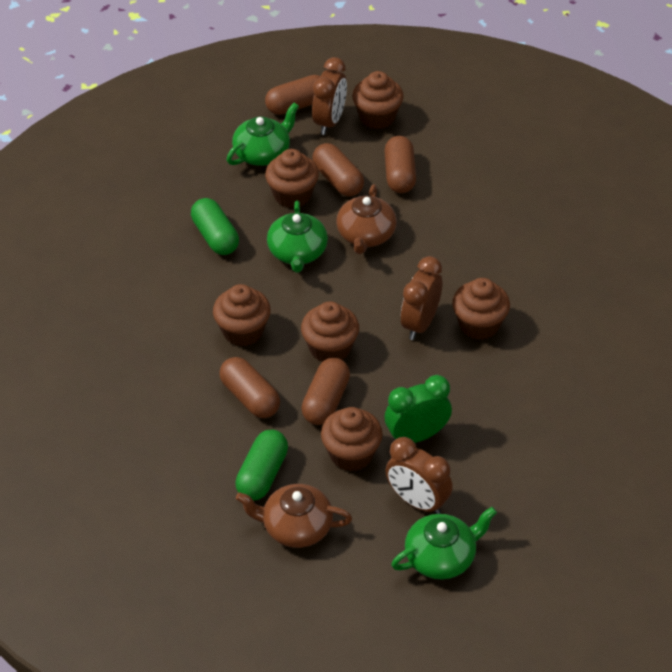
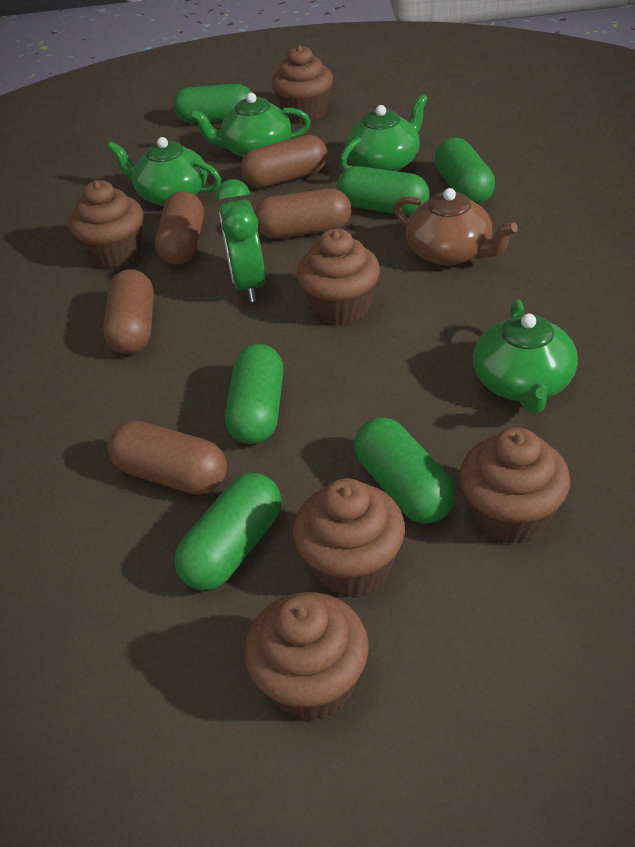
brown clock: 3 -> 0
brown teapot: 2 -> 1
green capsule: 2 -> 6
green teapot: 3 -> 4

